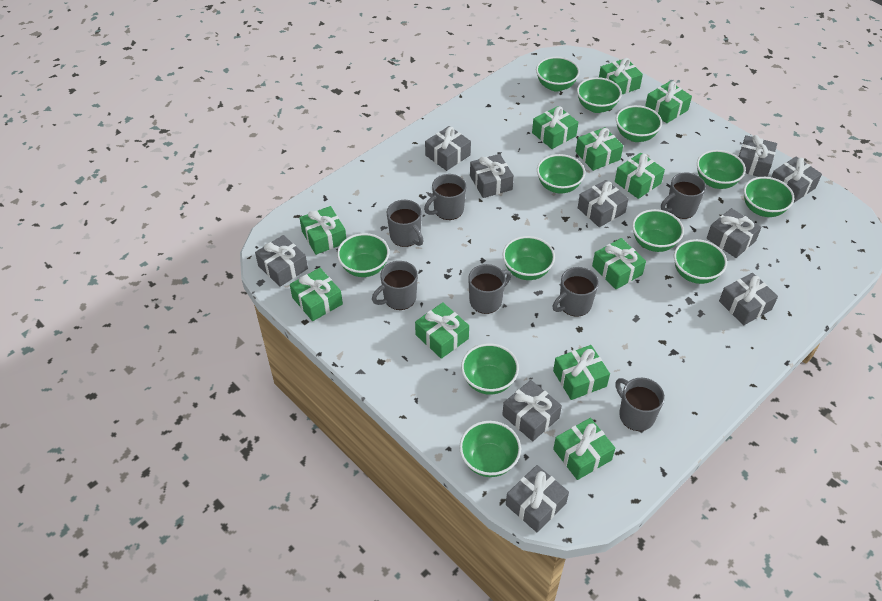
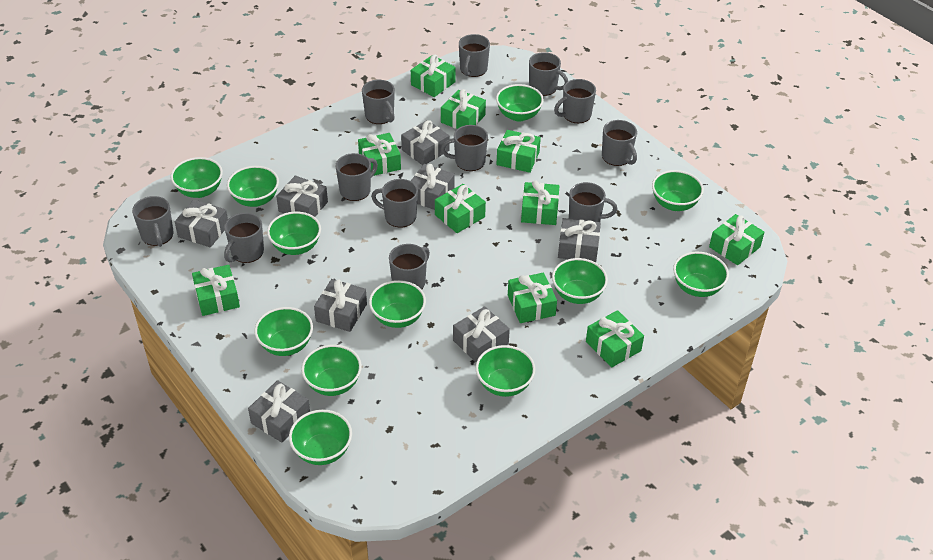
green gift: 11 -> 10
grey gift: 10 -> 8
grey mug: 7 -> 12

